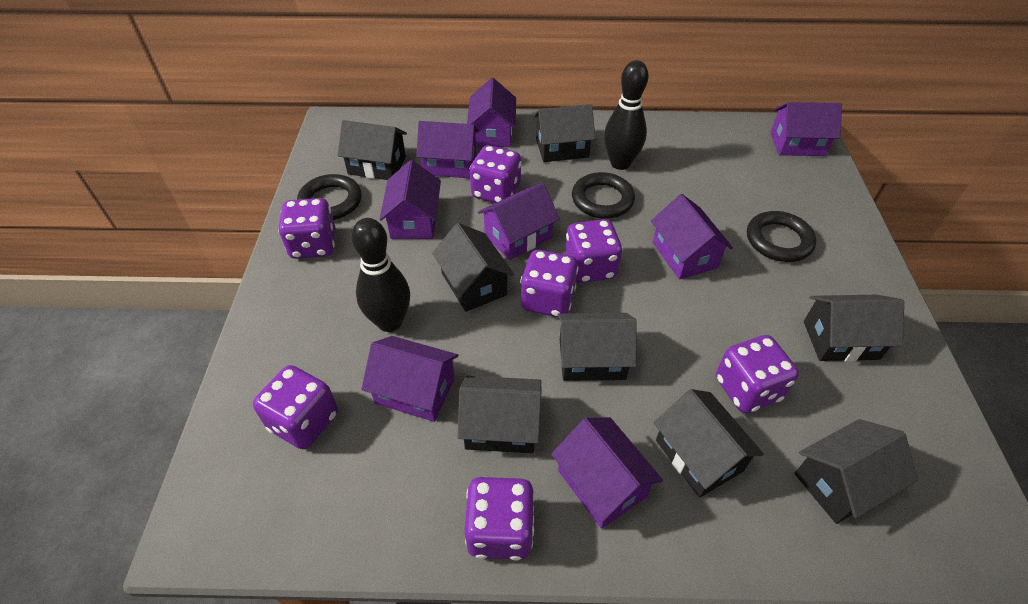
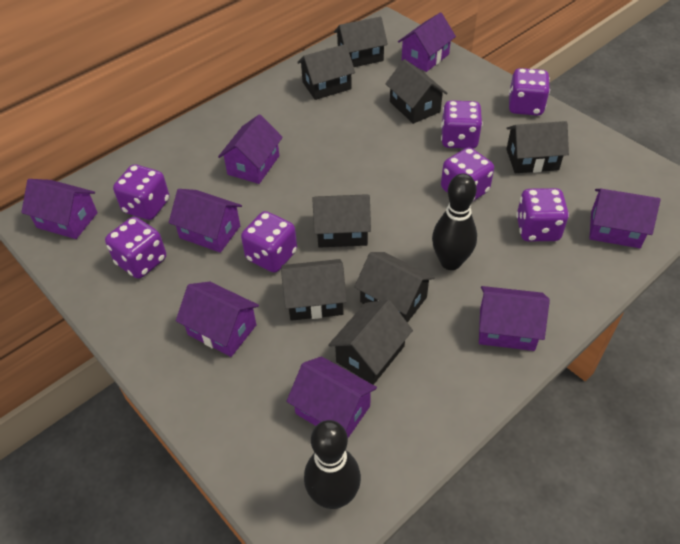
black ring: 3 -> 0

